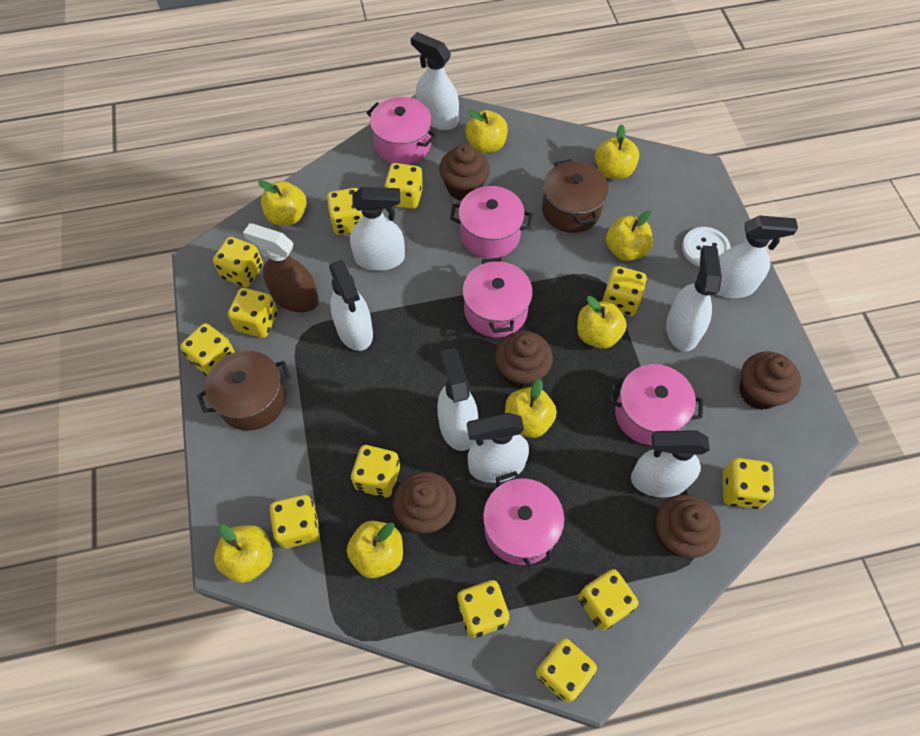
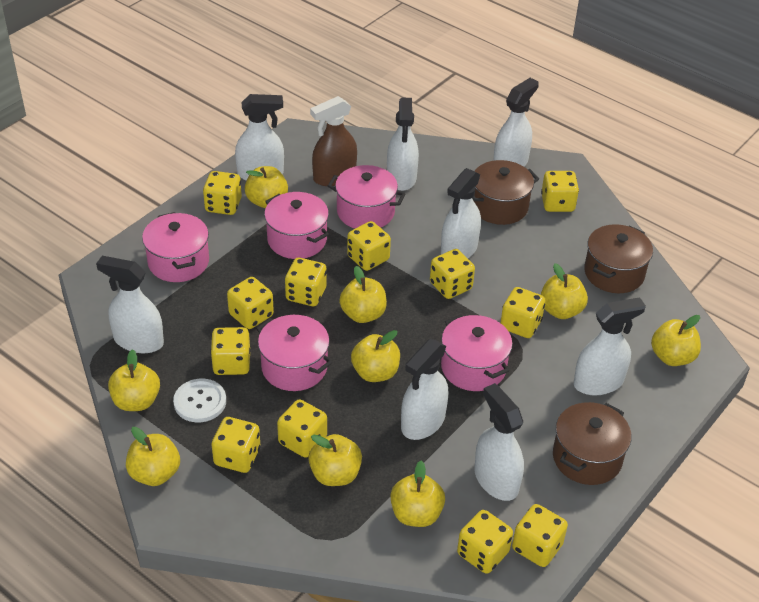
brown cupcake: 5 -> 0
brown pot: 2 -> 3
yellow apple: 8 -> 9

